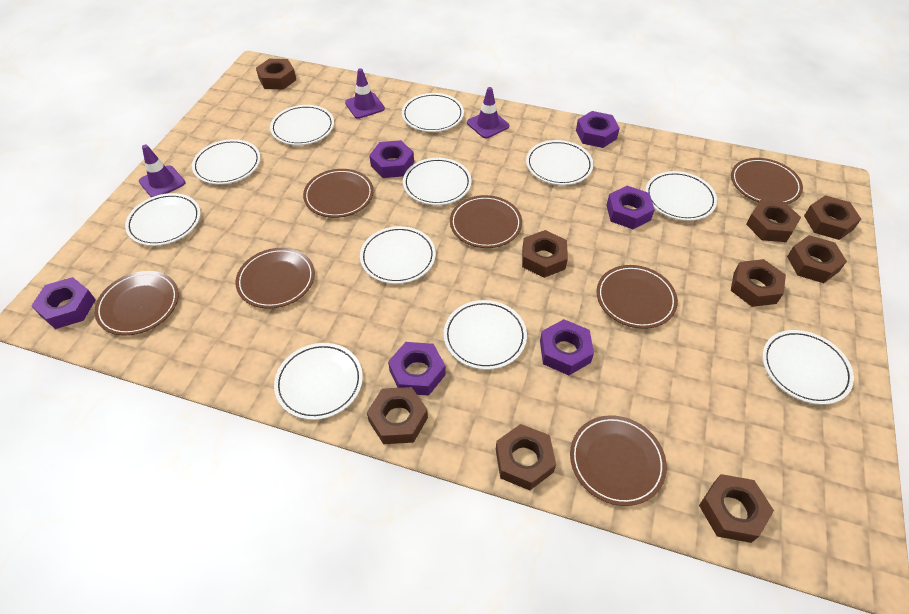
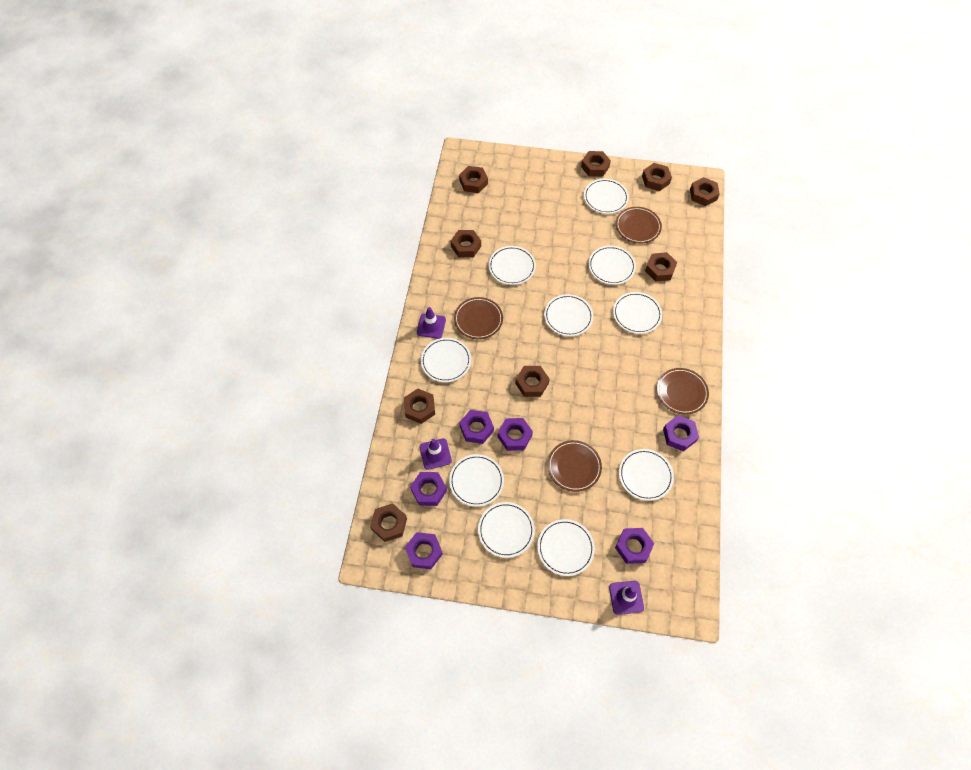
brown plate: 7 -> 4
white plate: 11 -> 10

